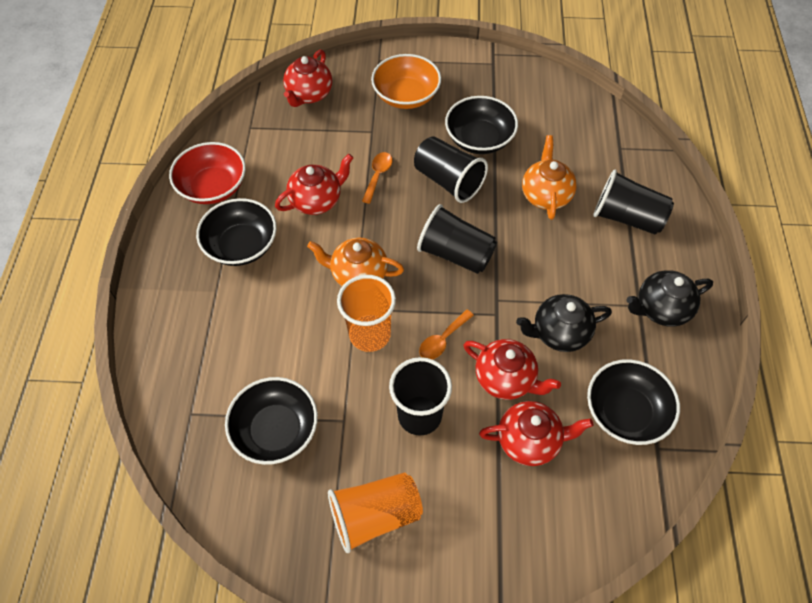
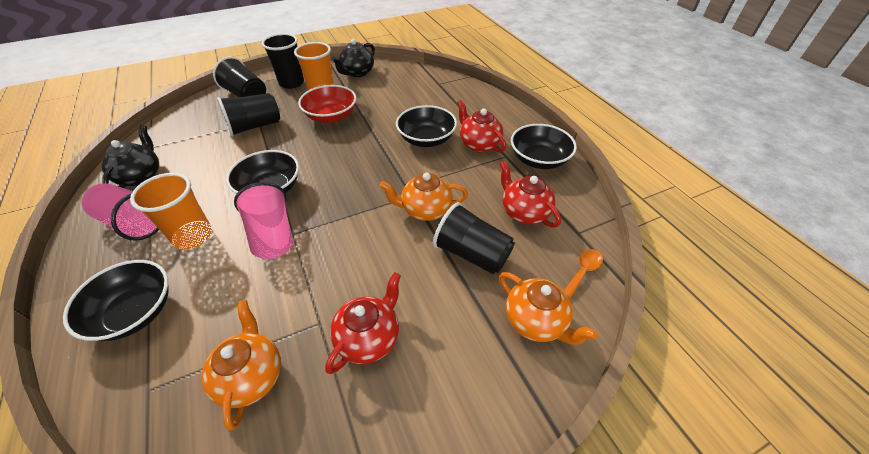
orange bowl: 1 -> 0
orange spoon: 2 -> 1
orange teapot: 2 -> 3
pink cup: 0 -> 2
red teapot: 4 -> 3

